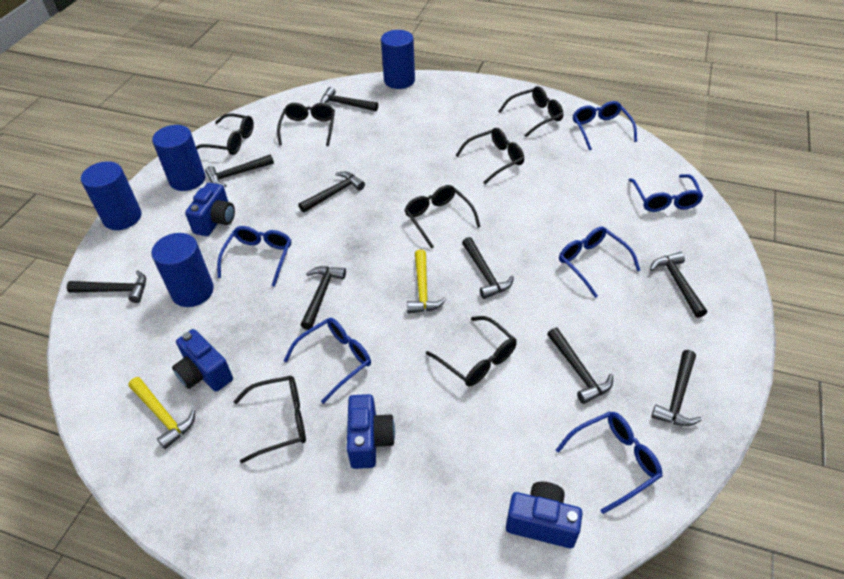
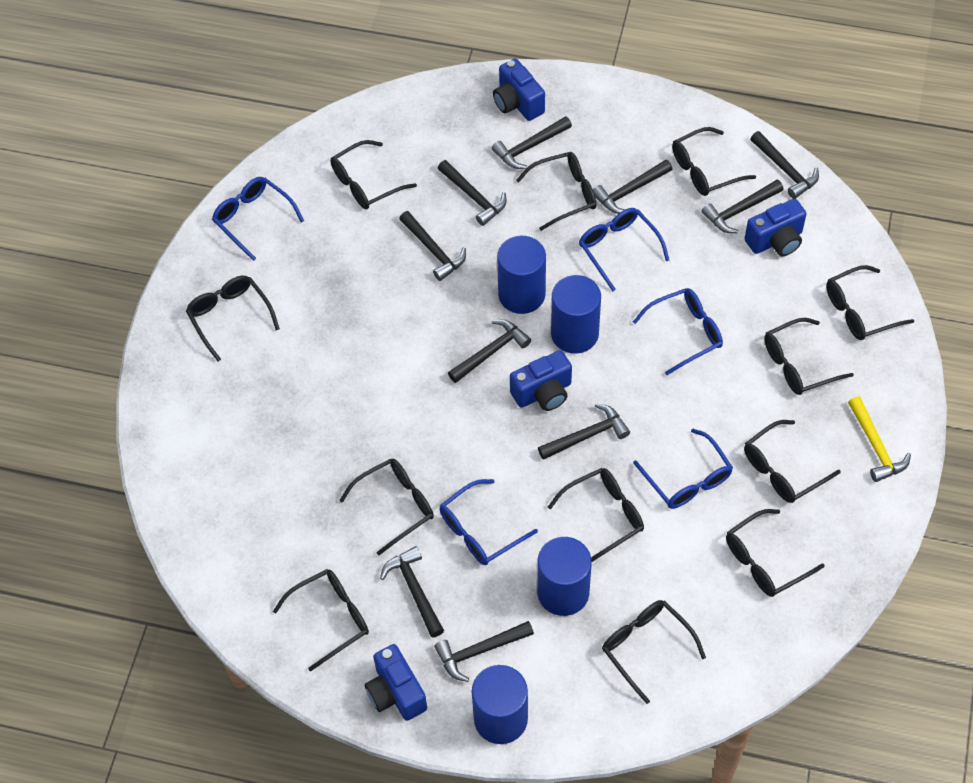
black glasses: 7 -> 12
black hammer: 9 -> 10
blue glasses: 6 -> 5
yellow hammer: 2 -> 1

